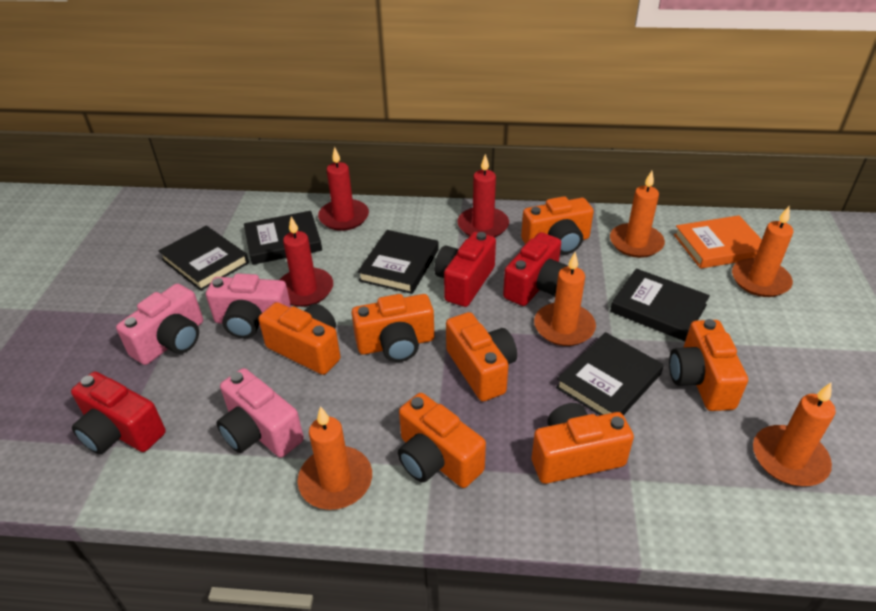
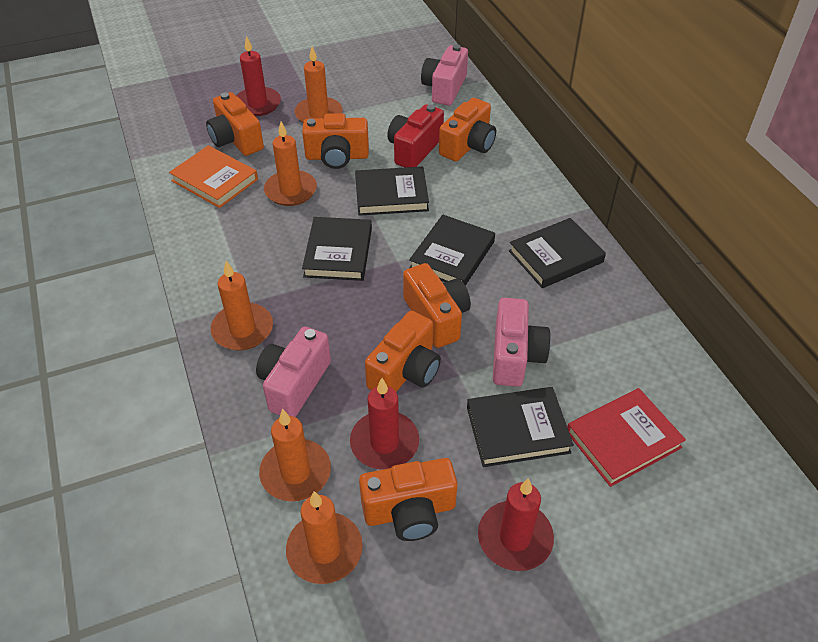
orange camera: 7 -> 6
red book: 0 -> 1
red camera: 3 -> 1

